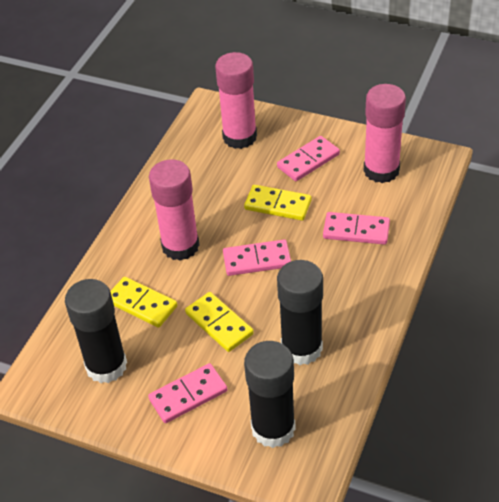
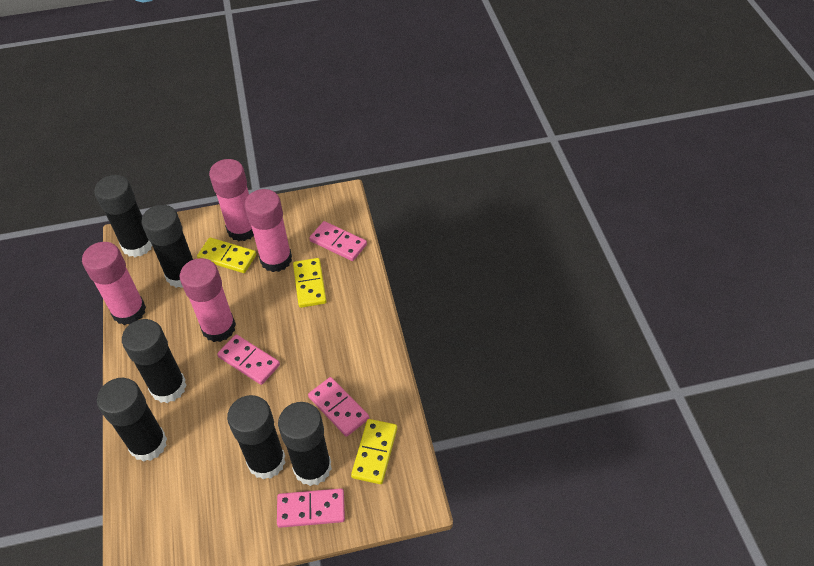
black glue stick: 3 -> 6
pink glue stick: 3 -> 4

